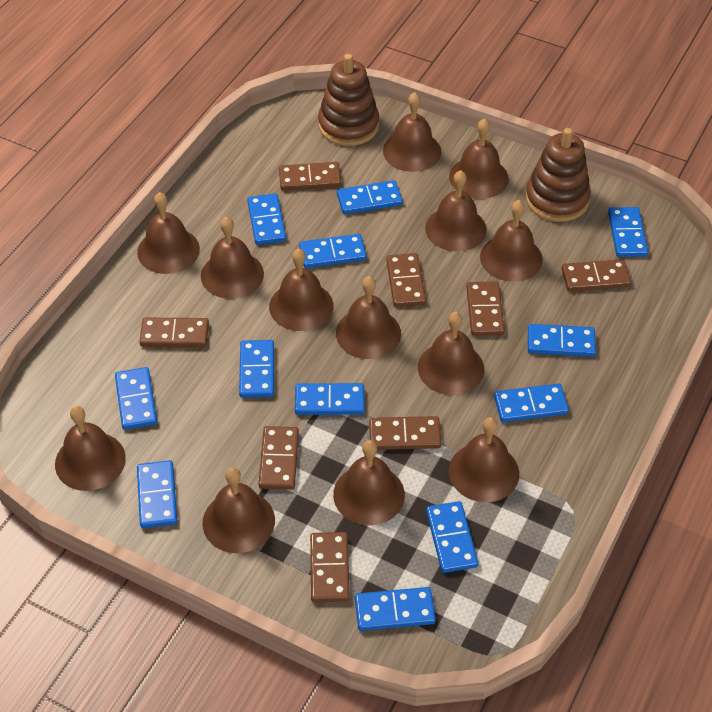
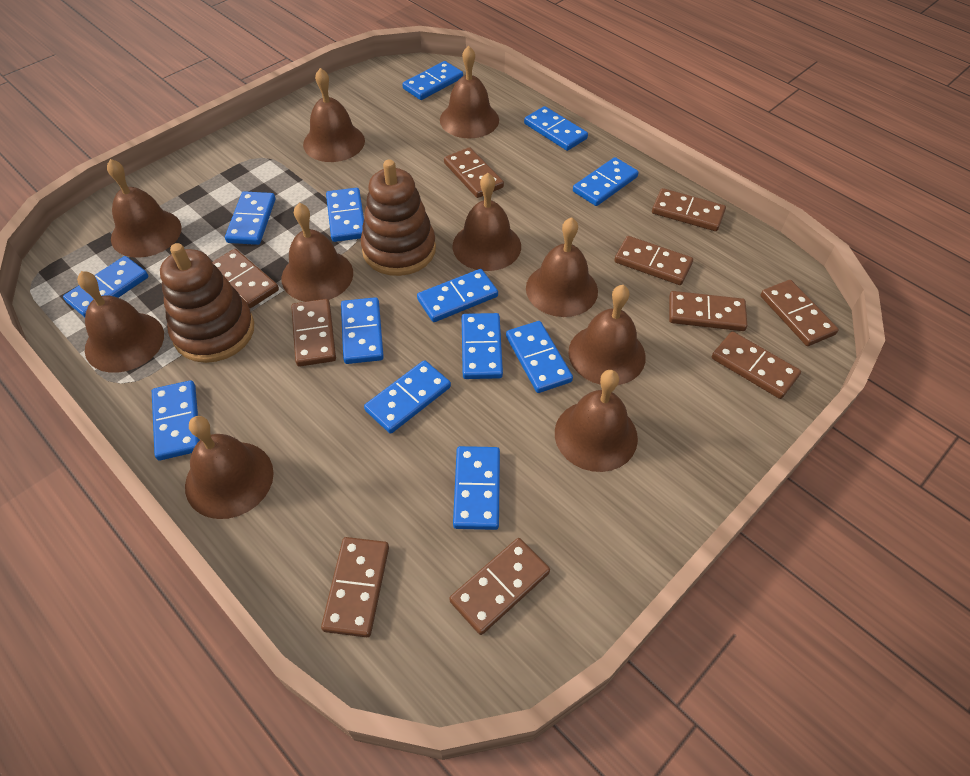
blue domino: 12 -> 13
brown bell: 13 -> 10
brown domino: 8 -> 10

